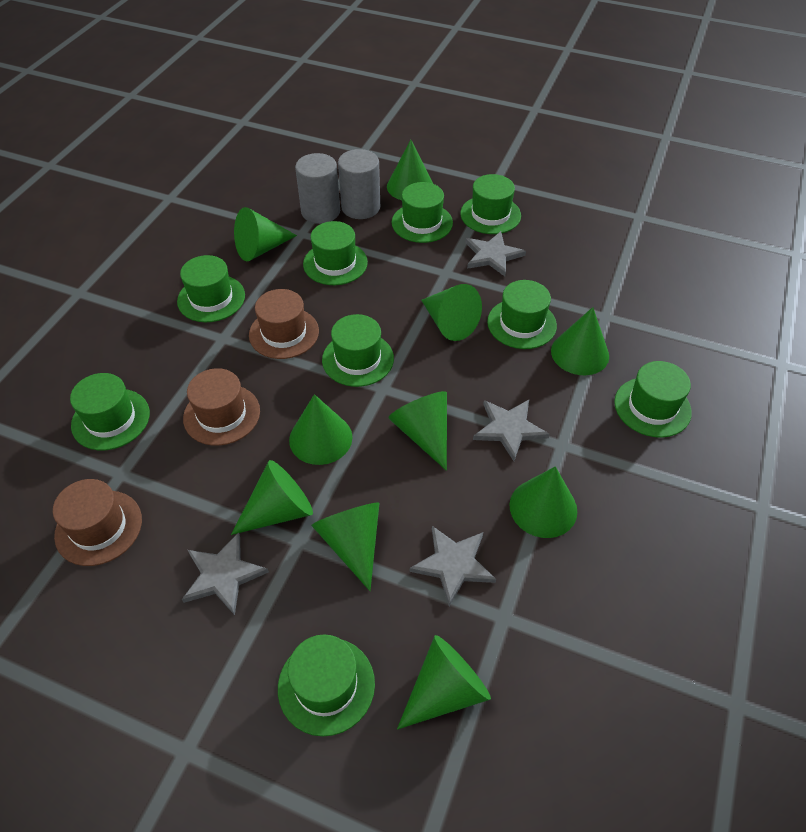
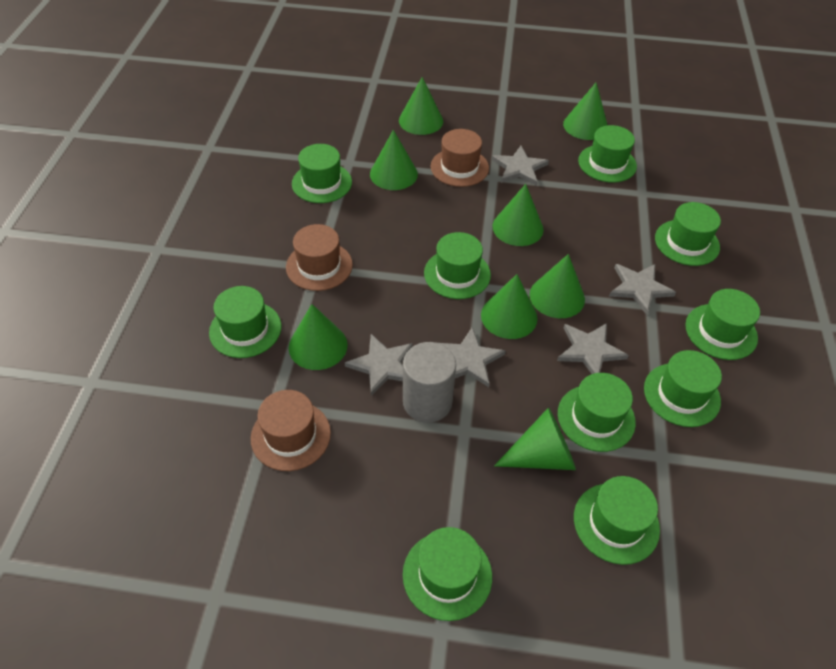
green cone: 10 -> 8
green hat: 9 -> 10
grey cylinder: 2 -> 1
grey star: 4 -> 5

